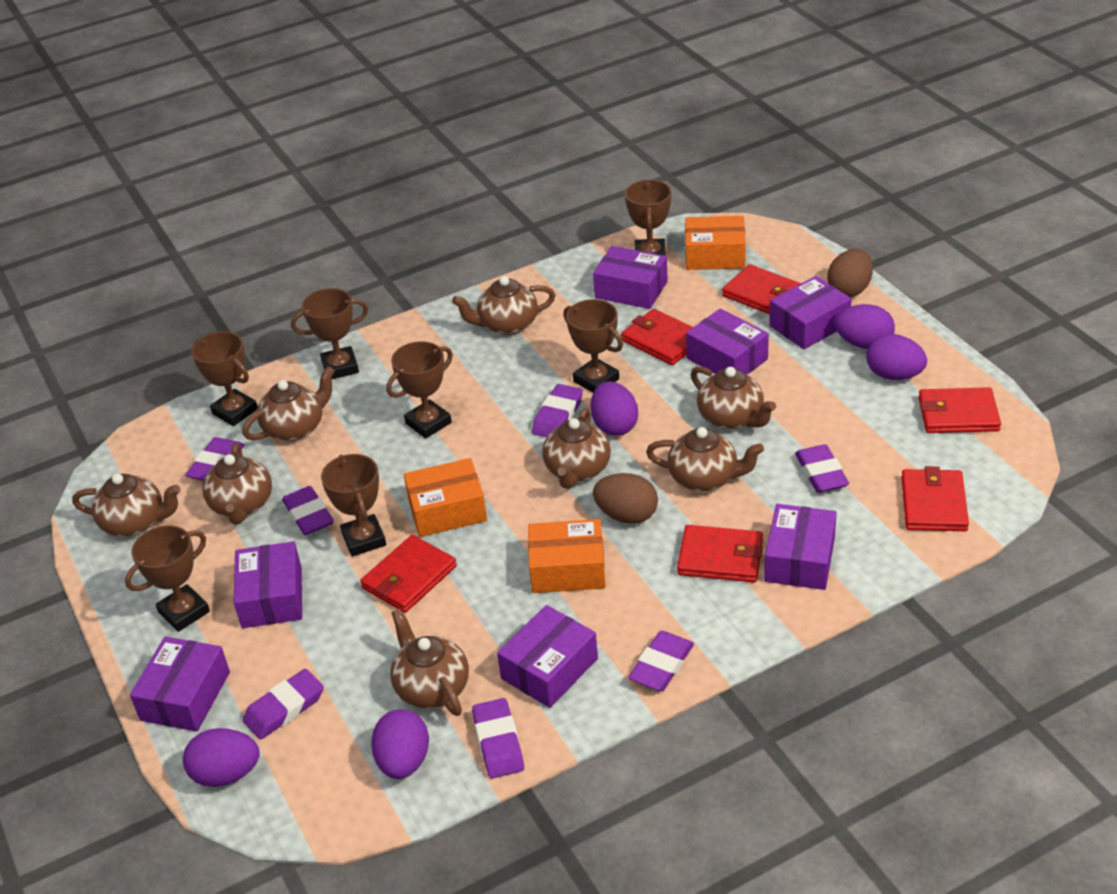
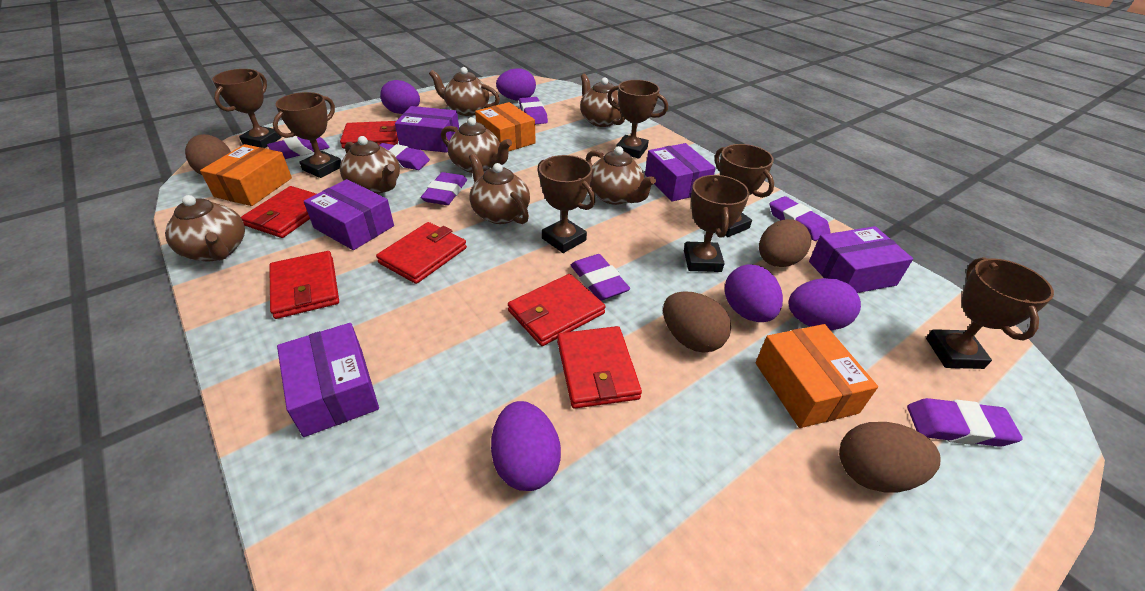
brown egg: 2 -> 4
brown teapot: 8 -> 7
purple box: 7 -> 5

